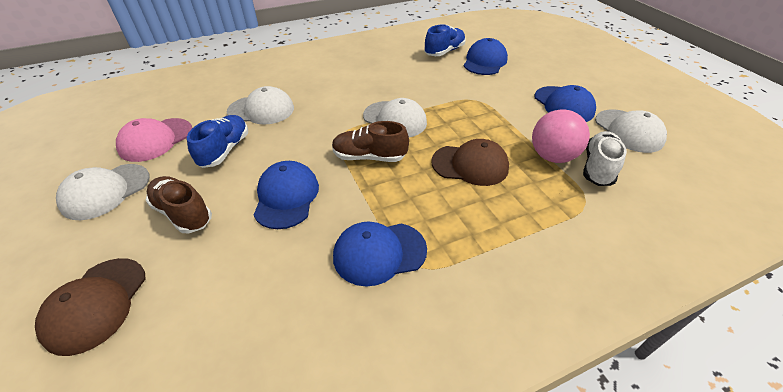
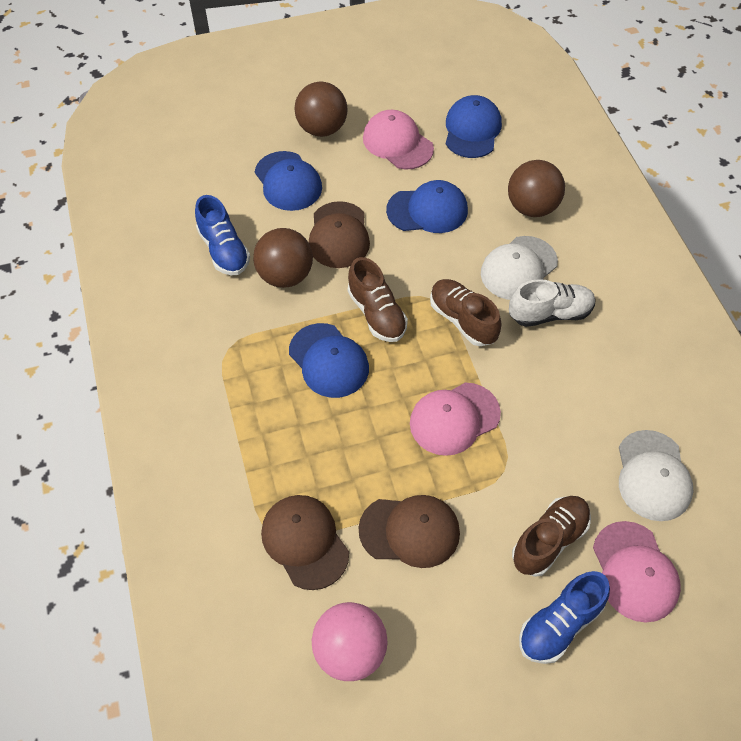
brown ball: 0 -> 3
brown cap: 2 -> 3
brown shoe: 2 -> 3
pink cap: 1 -> 3
white cap: 4 -> 2

